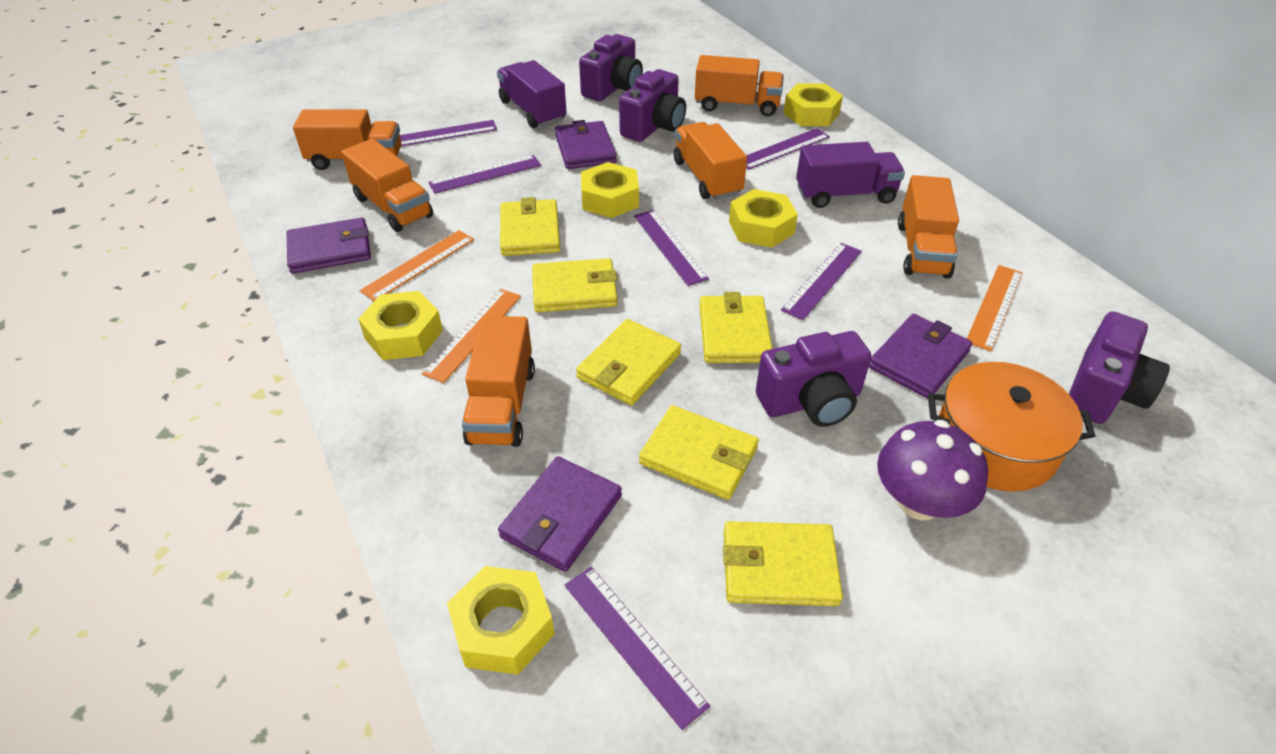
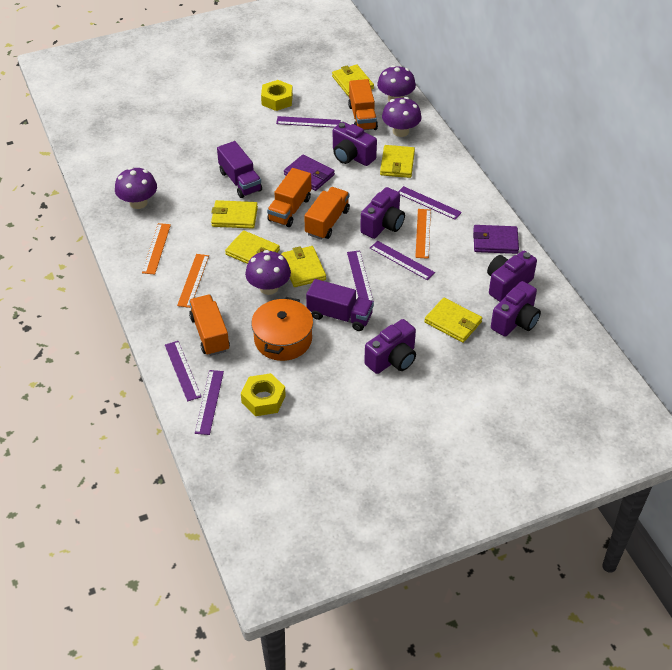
orange truck: 6 -> 4
purple camera: 4 -> 5
purple mushroom: 1 -> 4
purple wallet: 4 -> 2
yellow nut: 5 -> 2

